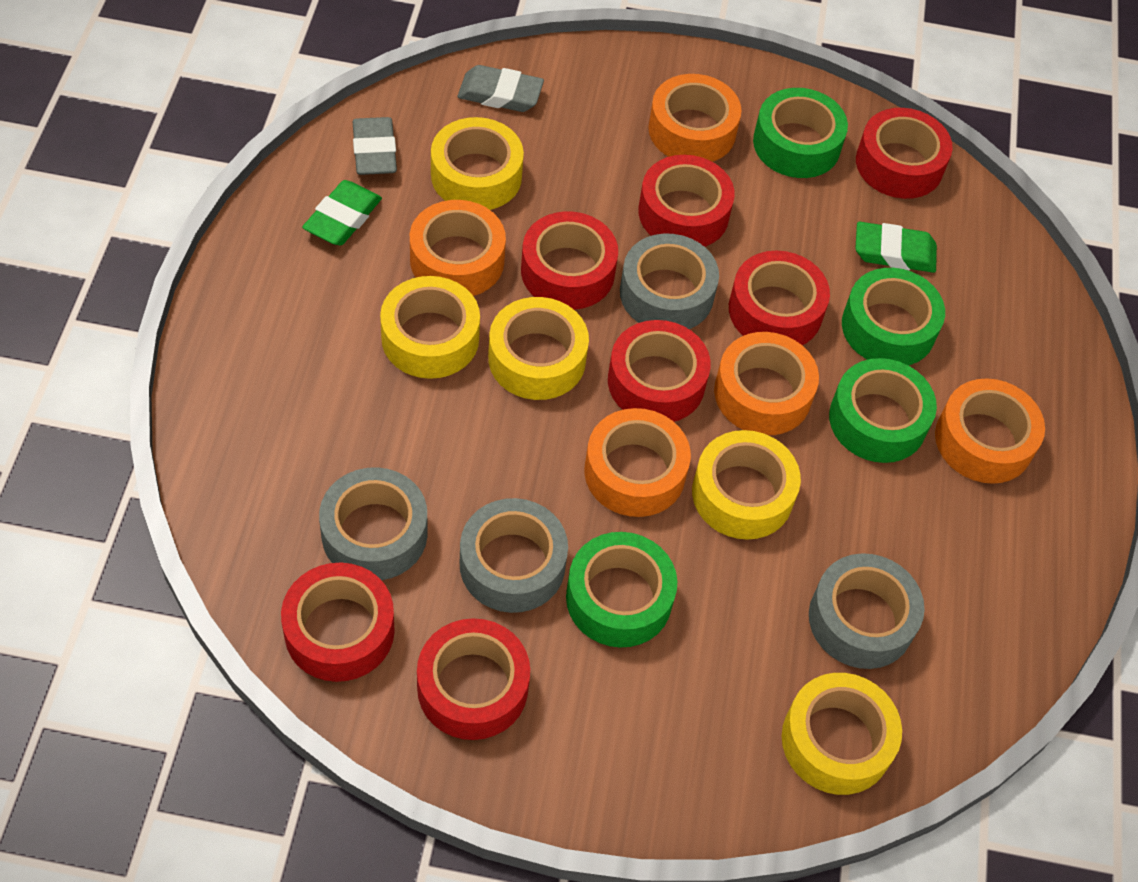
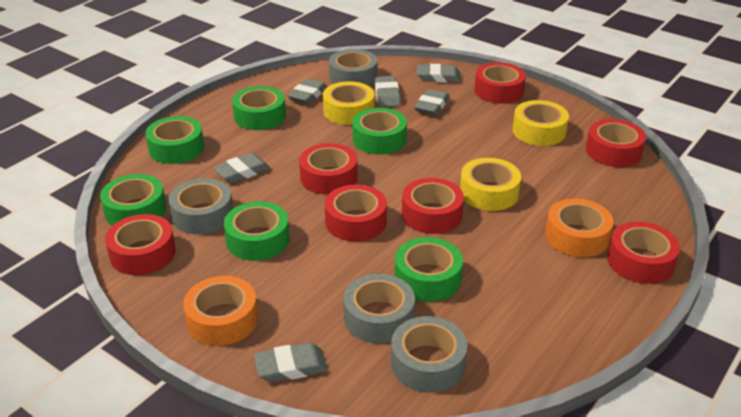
green eraser: 2 -> 0
green tape: 4 -> 6
grey eraser: 2 -> 6
orange tape: 5 -> 2
yellow tape: 5 -> 3

